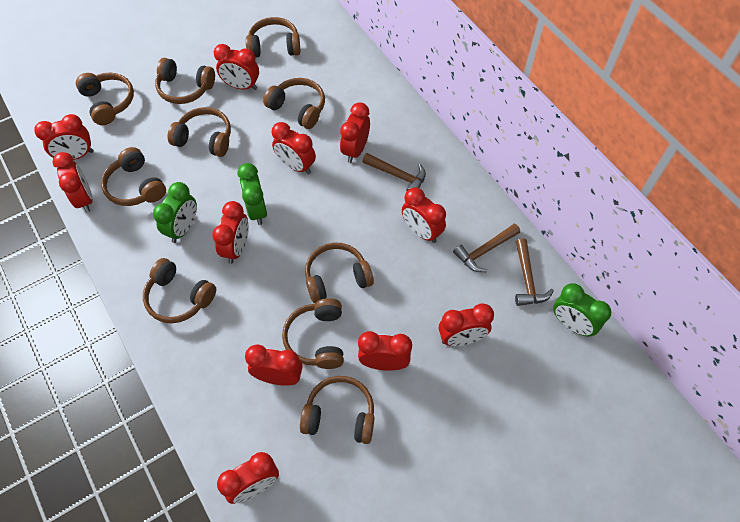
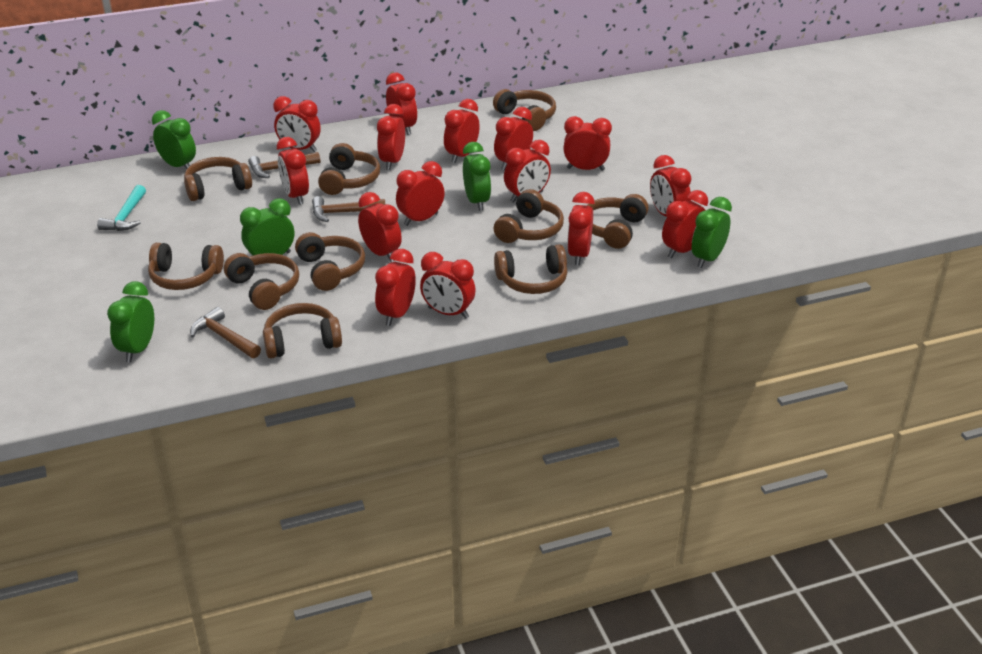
green clock: 3 -> 5
red clock: 11 -> 15
turquoise hammer: 0 -> 1

